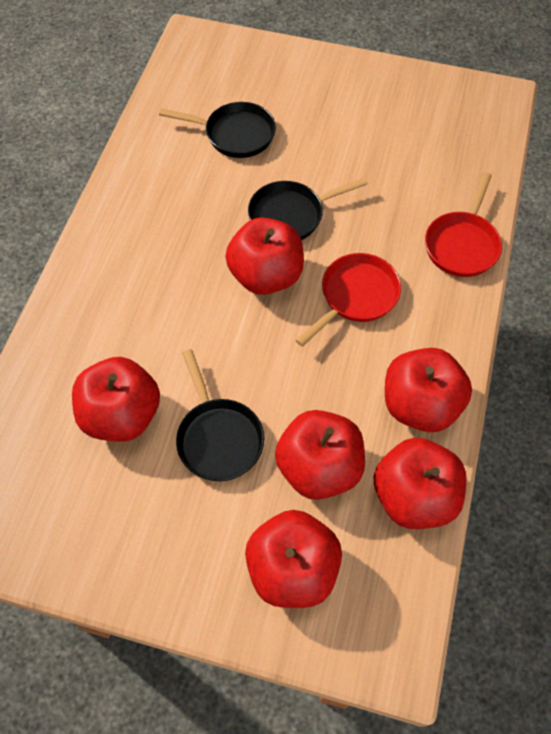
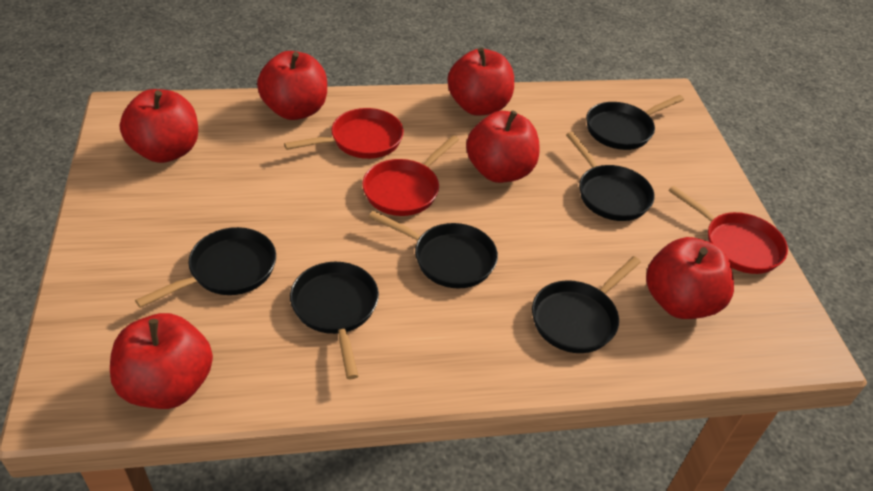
black pan: 3 -> 6
red pan: 2 -> 3

